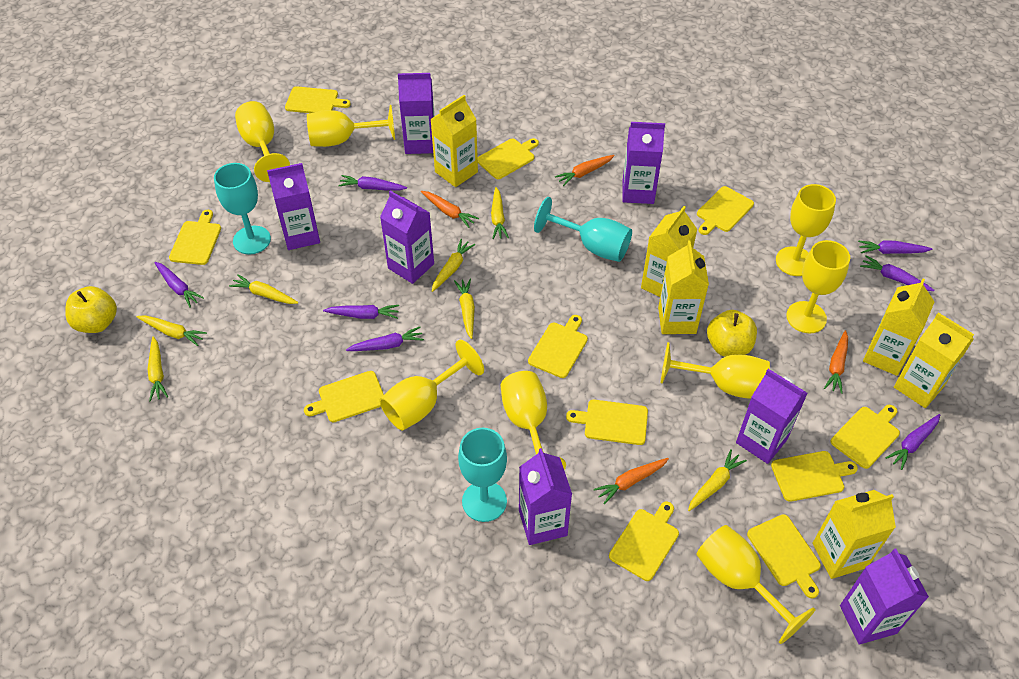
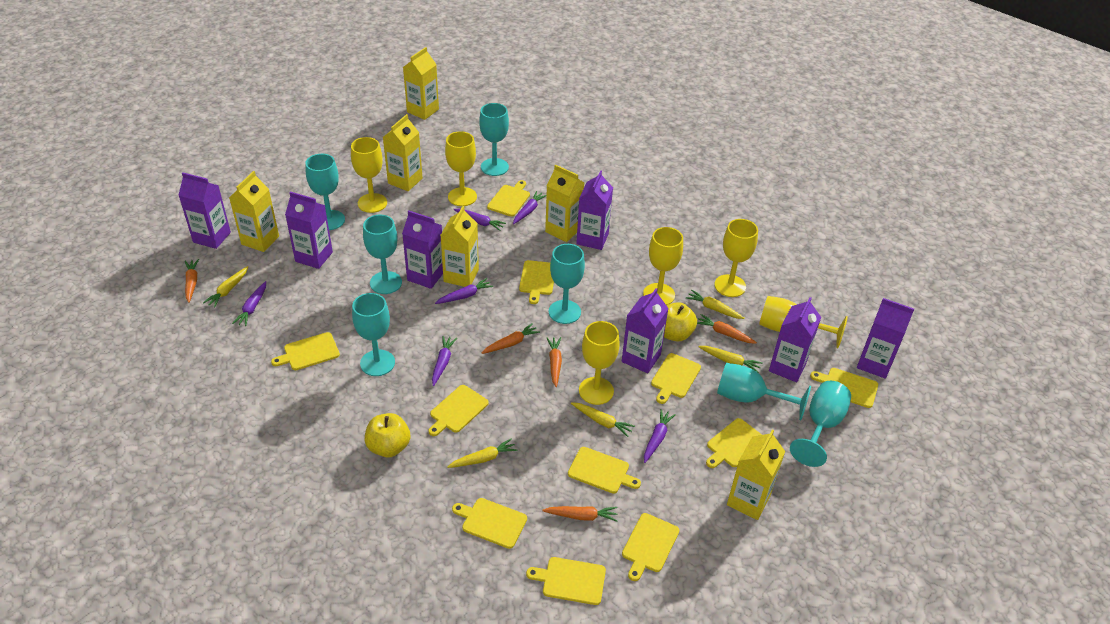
orange carrot: 4 -> 5
purple carrot: 7 -> 6
turquoise goblet: 3 -> 7
yellow carrot: 7 -> 5
yellow goblet: 8 -> 6

